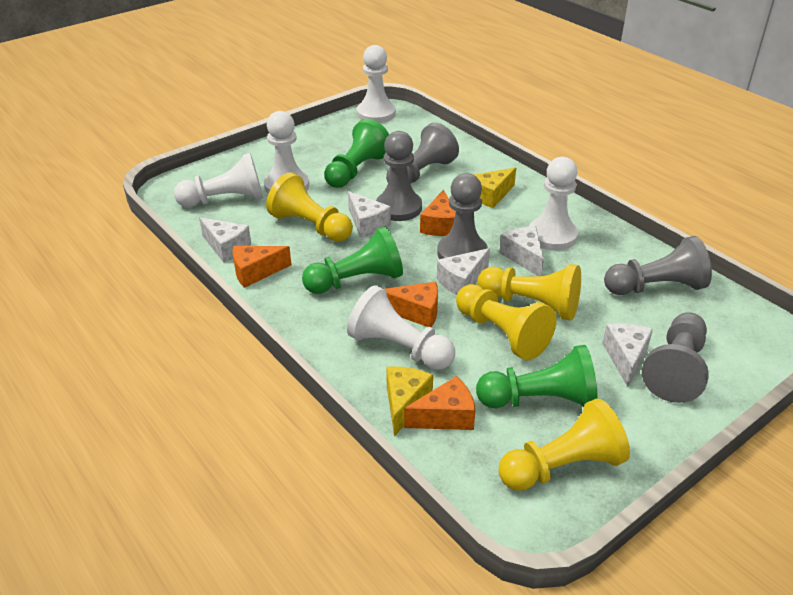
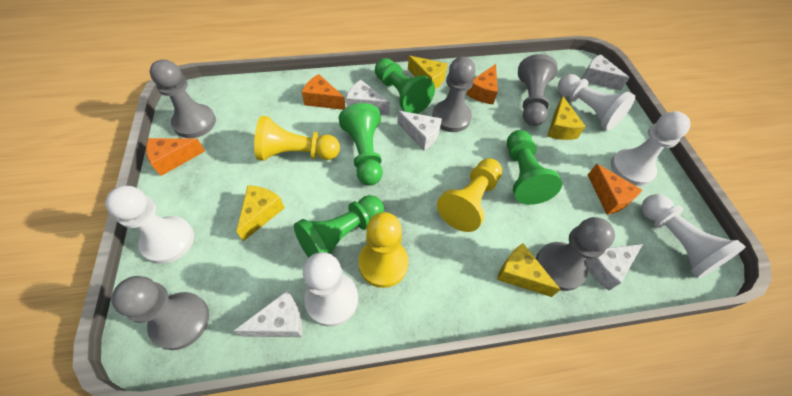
green pawn: 3 -> 4
yellow cheese: 2 -> 4
yellow pawn: 4 -> 3

